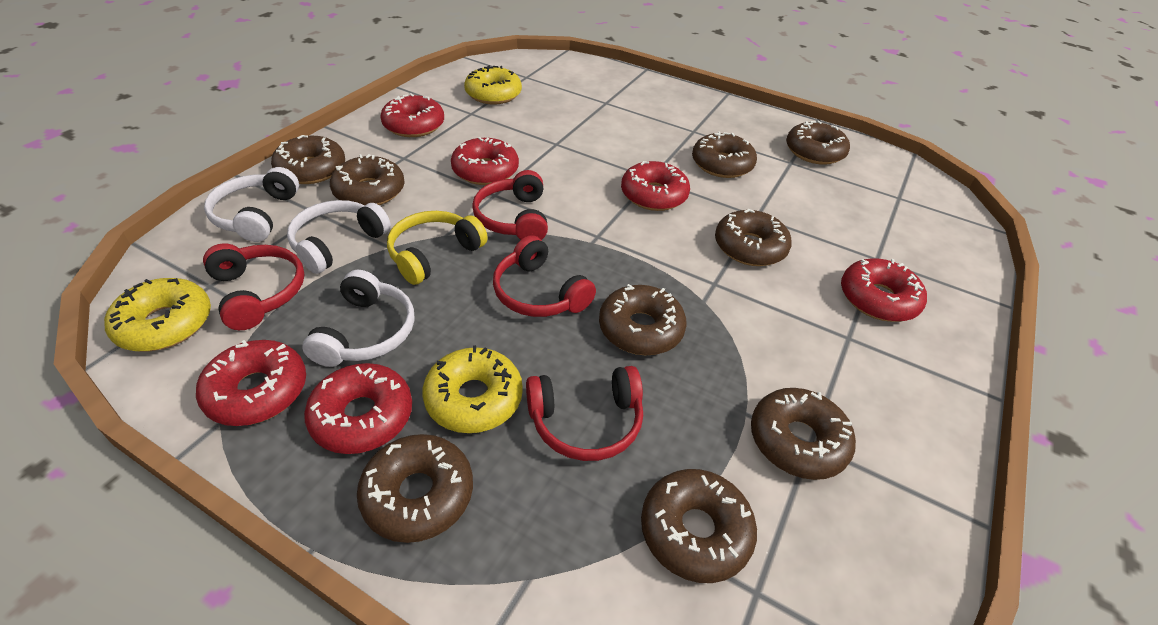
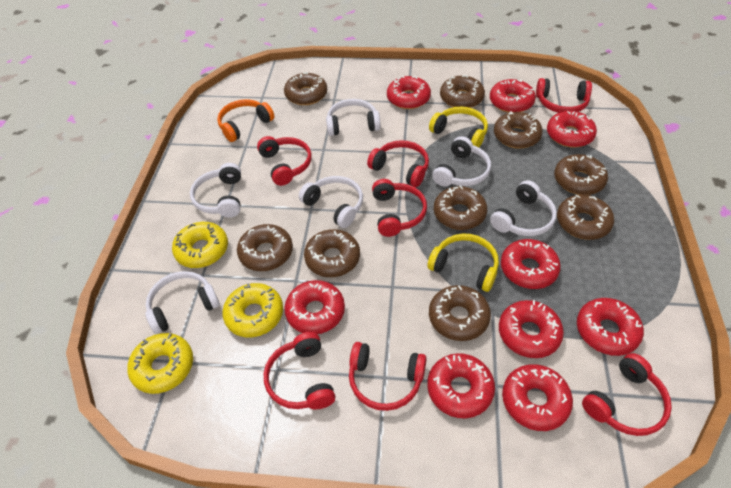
orange headphones: 0 -> 1
red donut: 6 -> 9
red headphones: 4 -> 7
white headphones: 3 -> 6
yellow headphones: 1 -> 2

